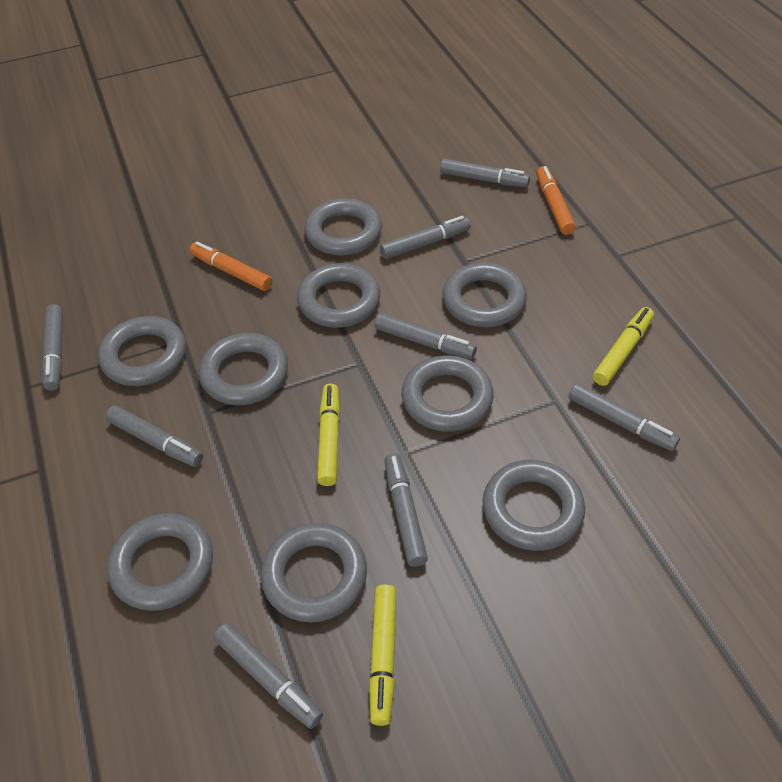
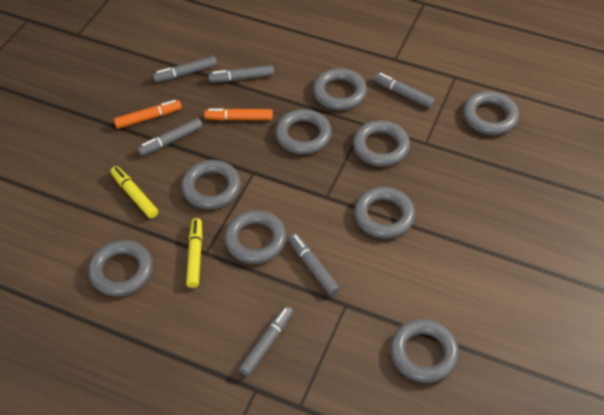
grey marker: 8 -> 6
yellow marker: 3 -> 2

